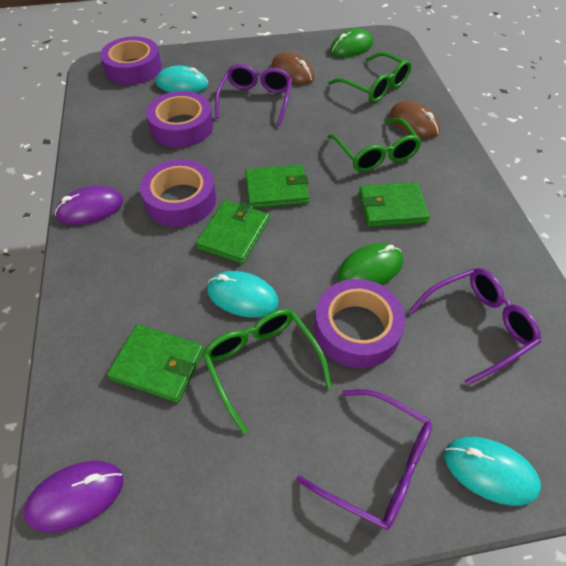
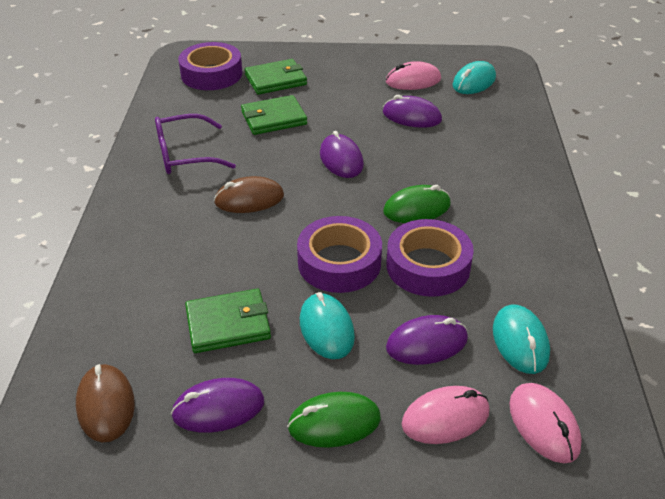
green glasses: 3 -> 0
green wallet: 4 -> 3
pink mouse: 0 -> 3
purple glasses: 3 -> 1
purple mouse: 2 -> 4
purple tape: 4 -> 3

